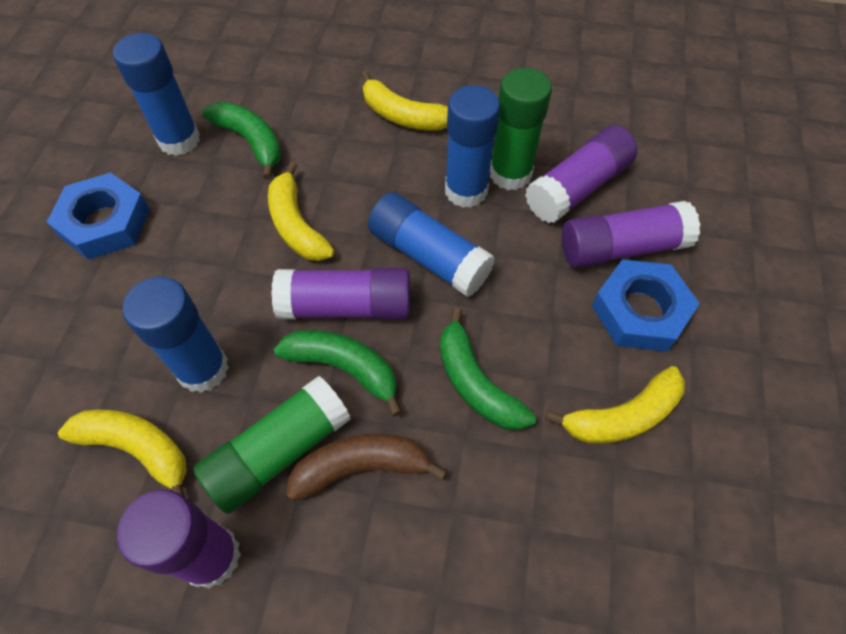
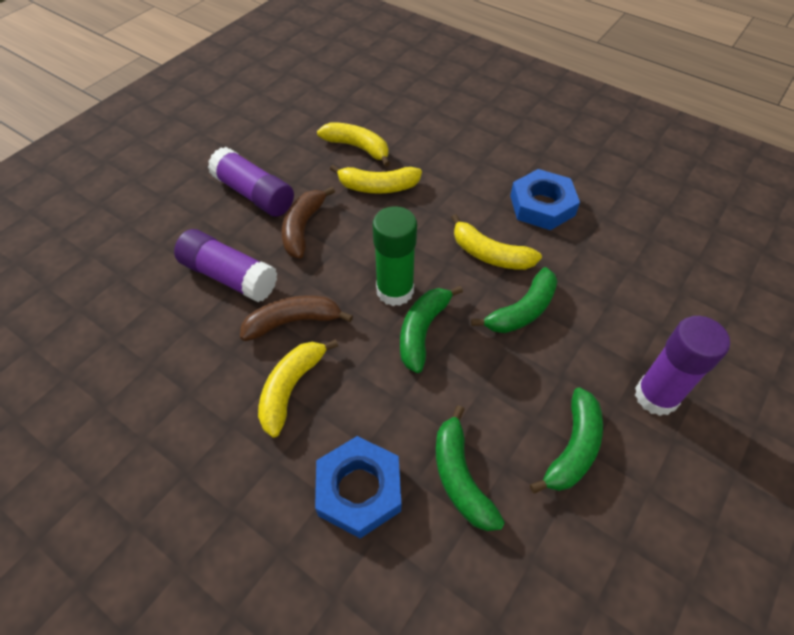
blue glue stick: 4 -> 0
brown banana: 1 -> 2
green banana: 3 -> 4
green glue stick: 2 -> 1
purple glue stick: 4 -> 3

